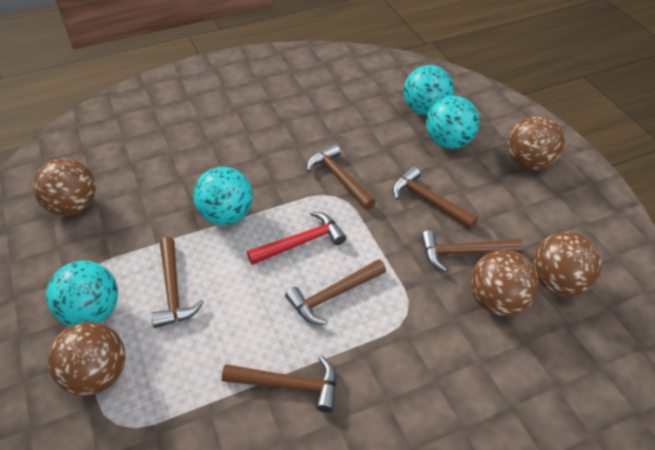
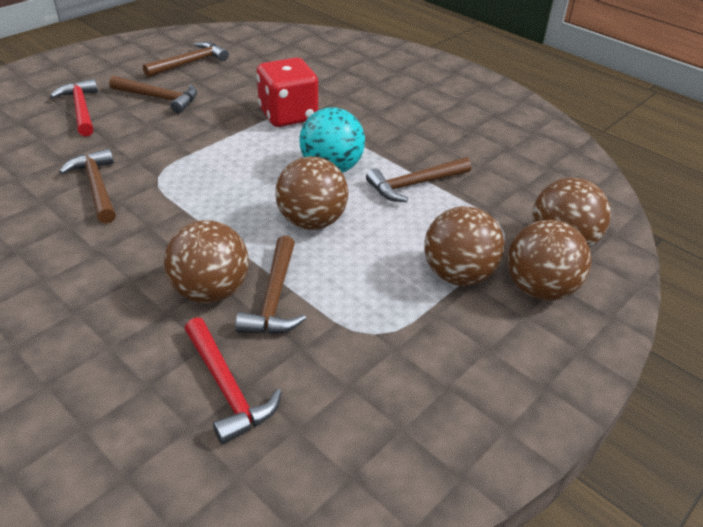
brown hammer: 6 -> 5
red dice: 0 -> 1
red hammer: 1 -> 2
turquoise ball: 4 -> 1

